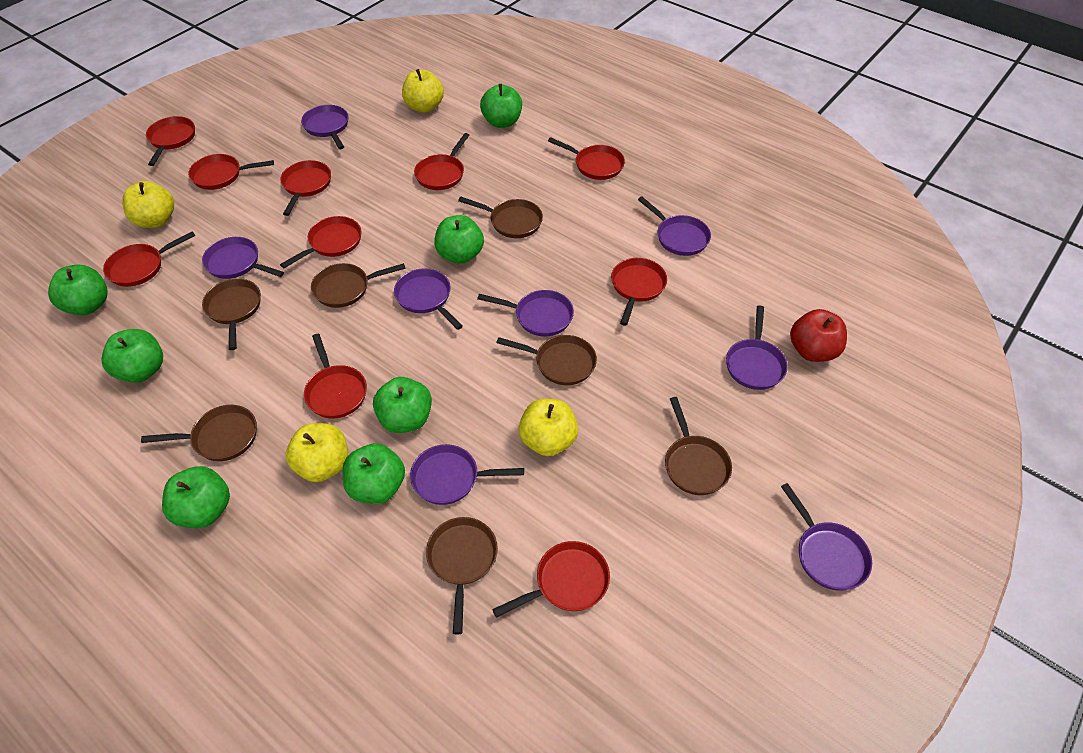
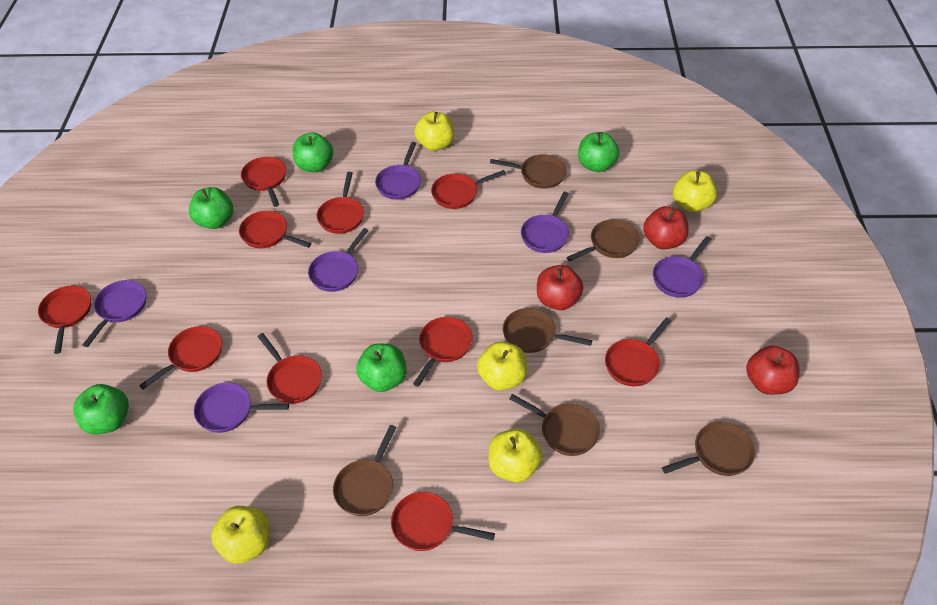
brown pan: 7 -> 6
green apple: 7 -> 5
purple pan: 8 -> 6
red apple: 1 -> 3
yellow apple: 4 -> 5

